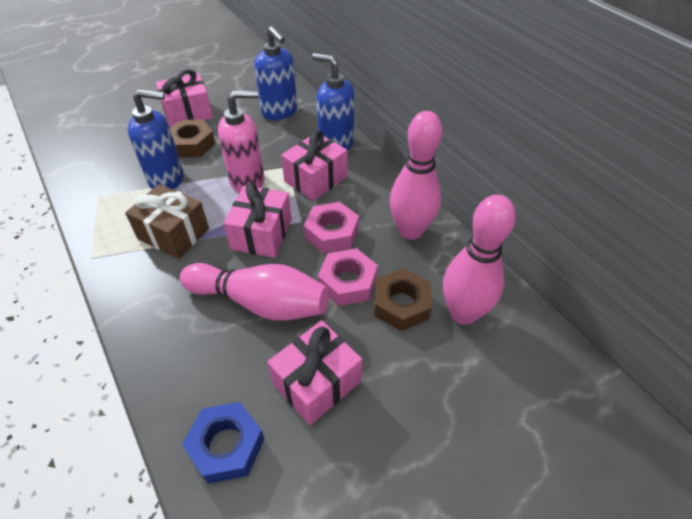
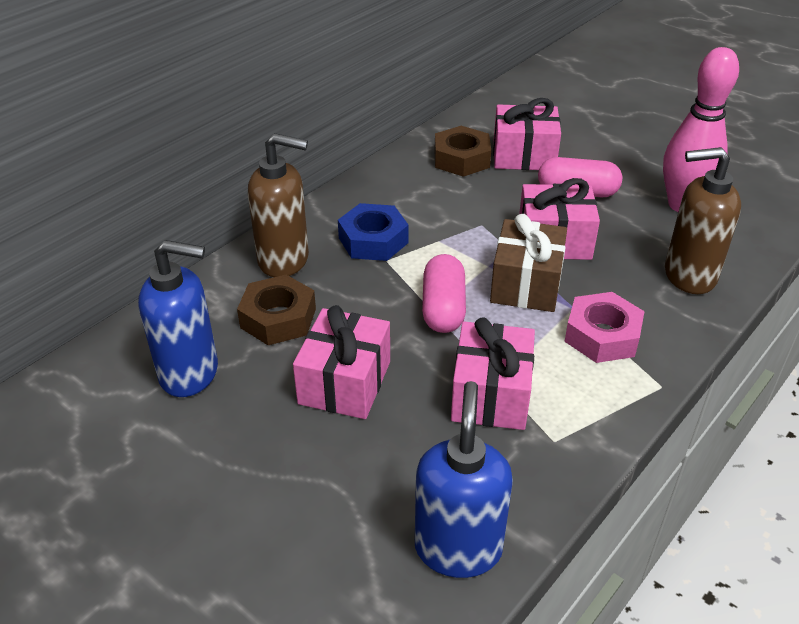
blue soap dispenser: 3 -> 2
brown soap dispenser: 0 -> 2
pink bowling pin: 3 -> 1
pink capsule: 0 -> 2
pink nut: 2 -> 1
pink soap dispenser: 1 -> 0

